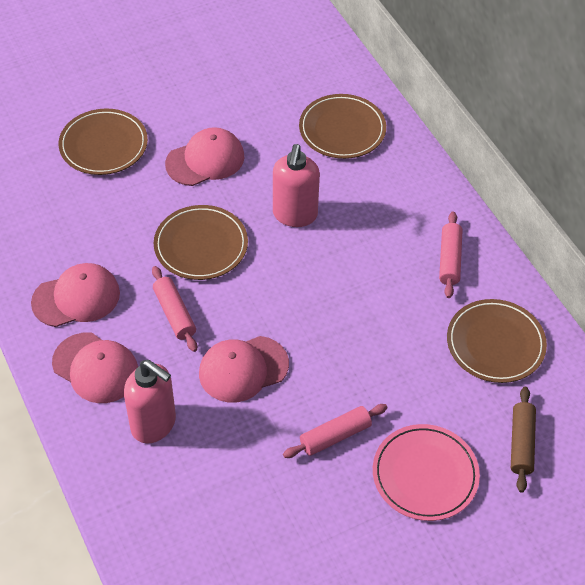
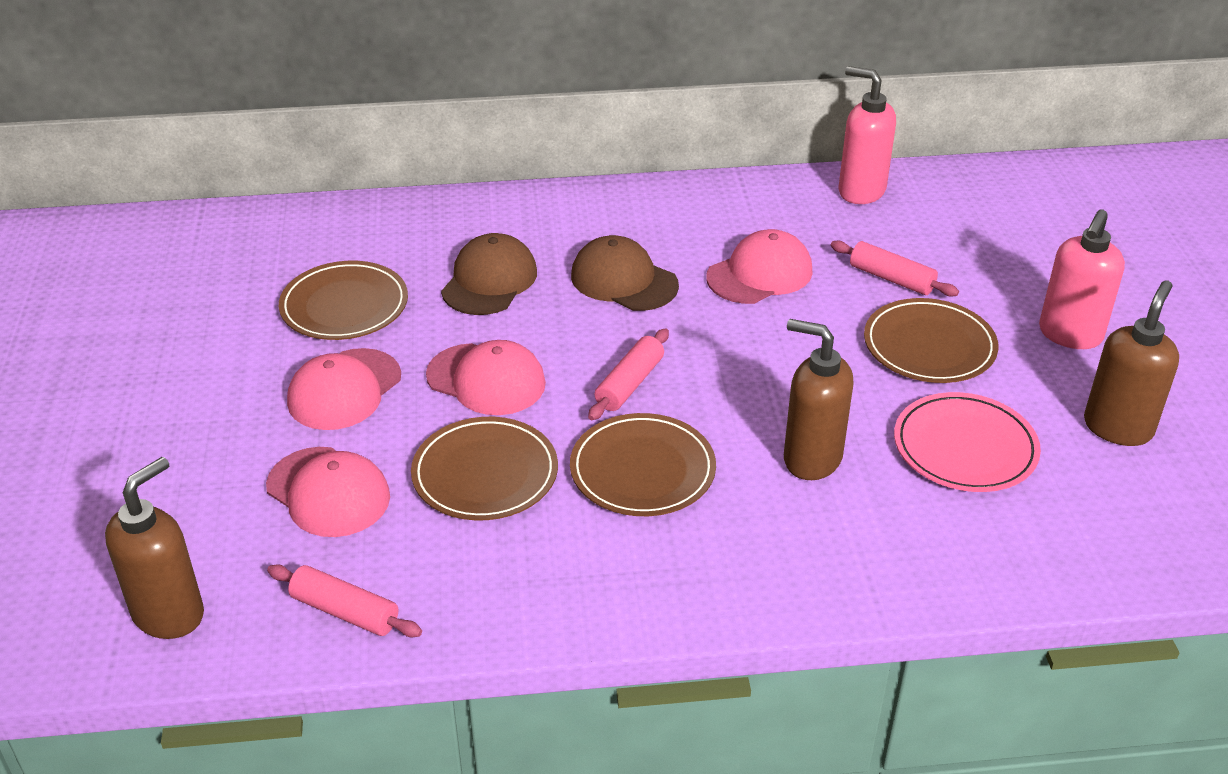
brown cap: 0 -> 2
brown rolling pin: 1 -> 0
brown soap dispenser: 0 -> 3

